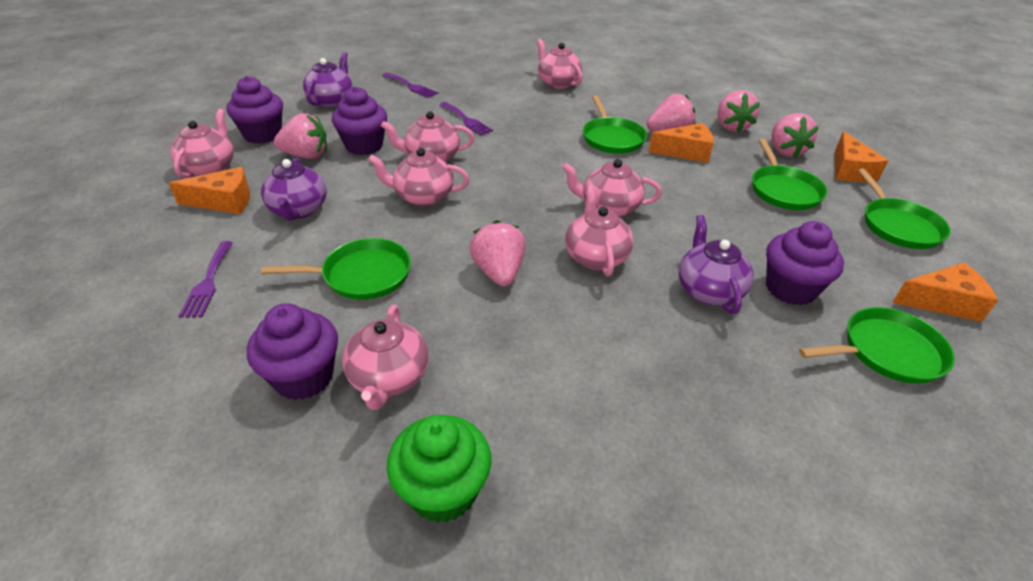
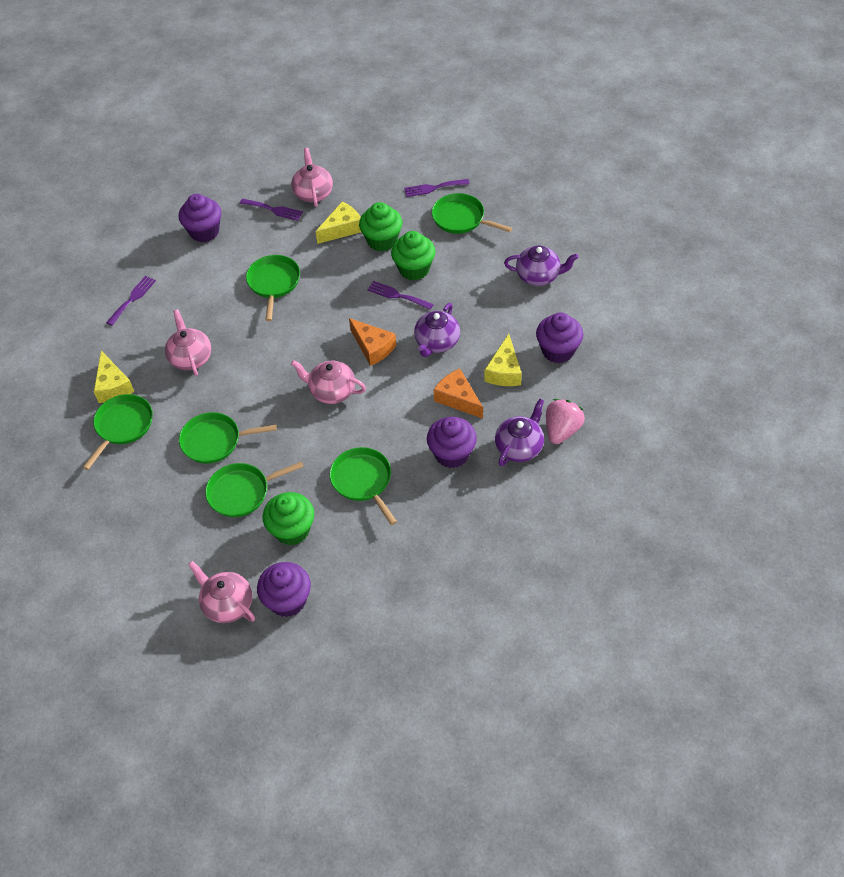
green cupcake: 1 -> 3
green pan: 5 -> 6
orange cheese: 4 -> 2
pink strawberry: 5 -> 1
pink teapot: 7 -> 4
purple fork: 3 -> 4
yellow cheese: 0 -> 3

